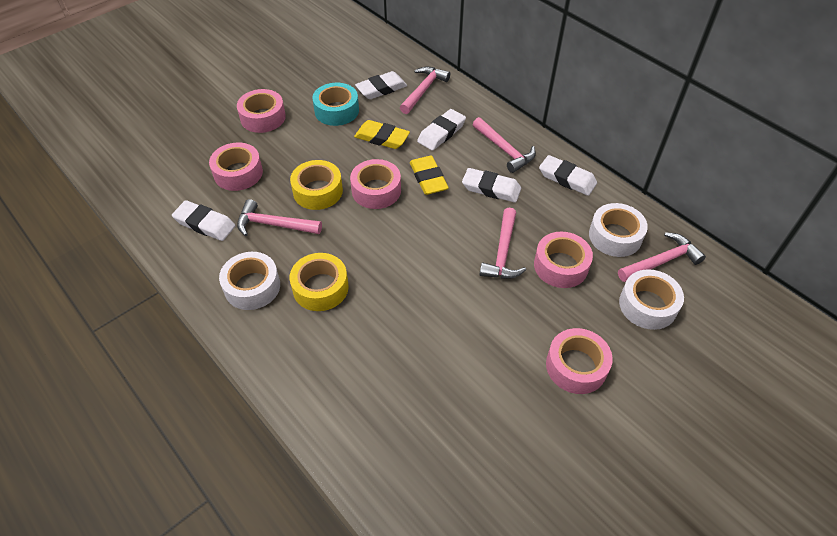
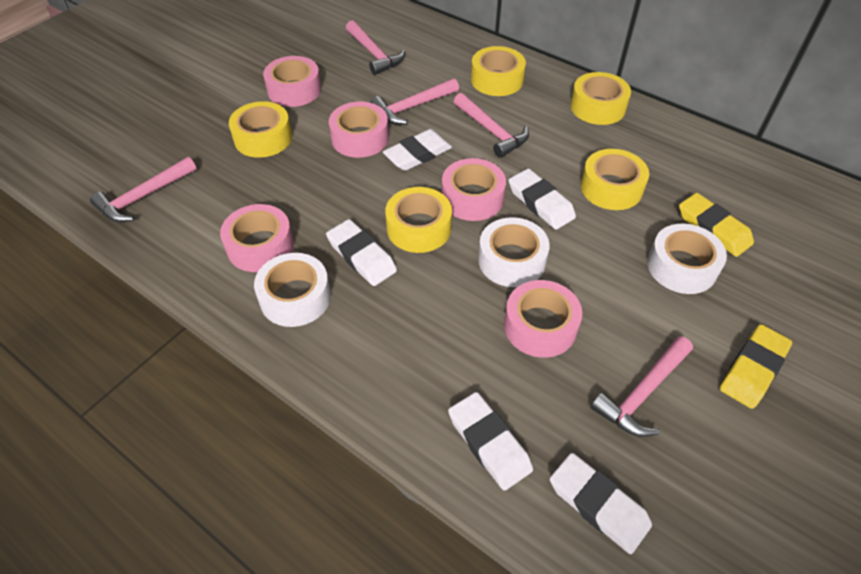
turquoise tape: 1 -> 0
yellow tape: 2 -> 5

